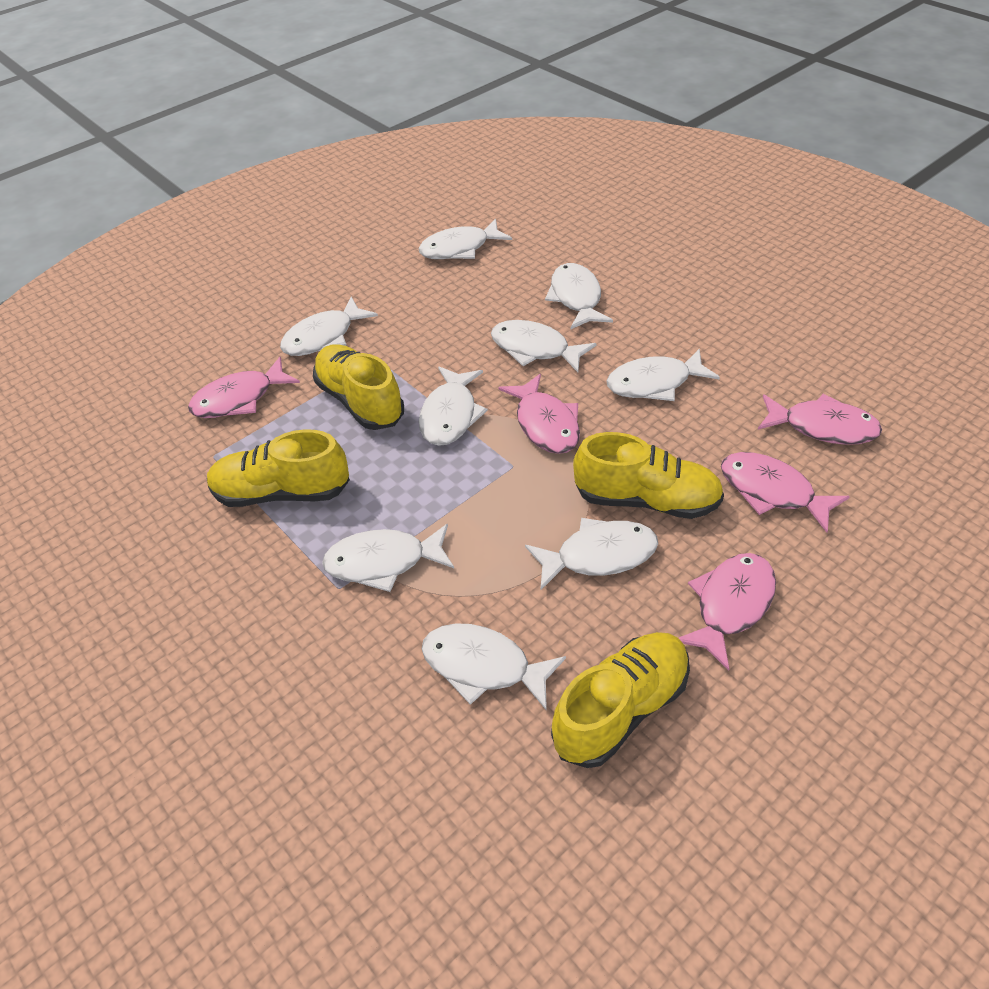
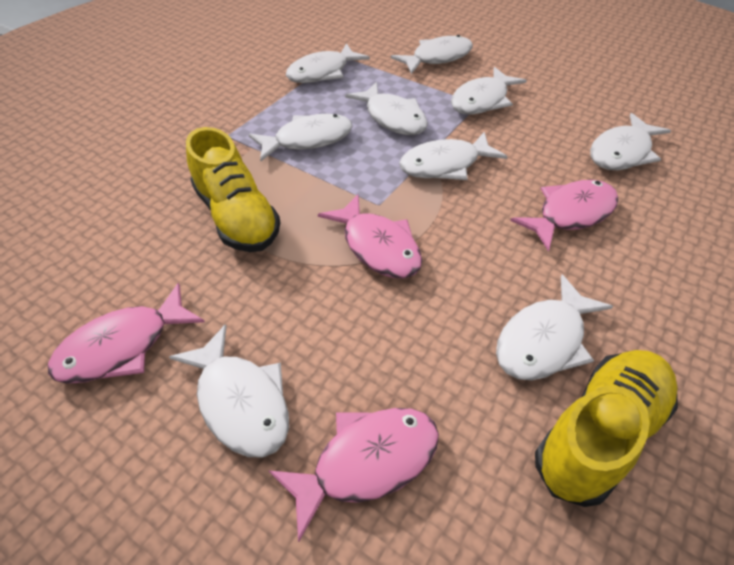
pink fish: 5 -> 4
yellow shoe: 4 -> 2

